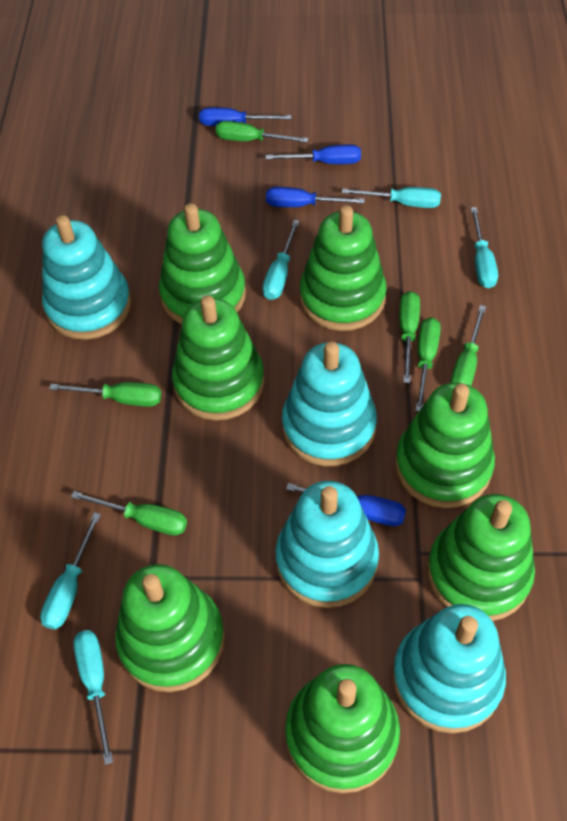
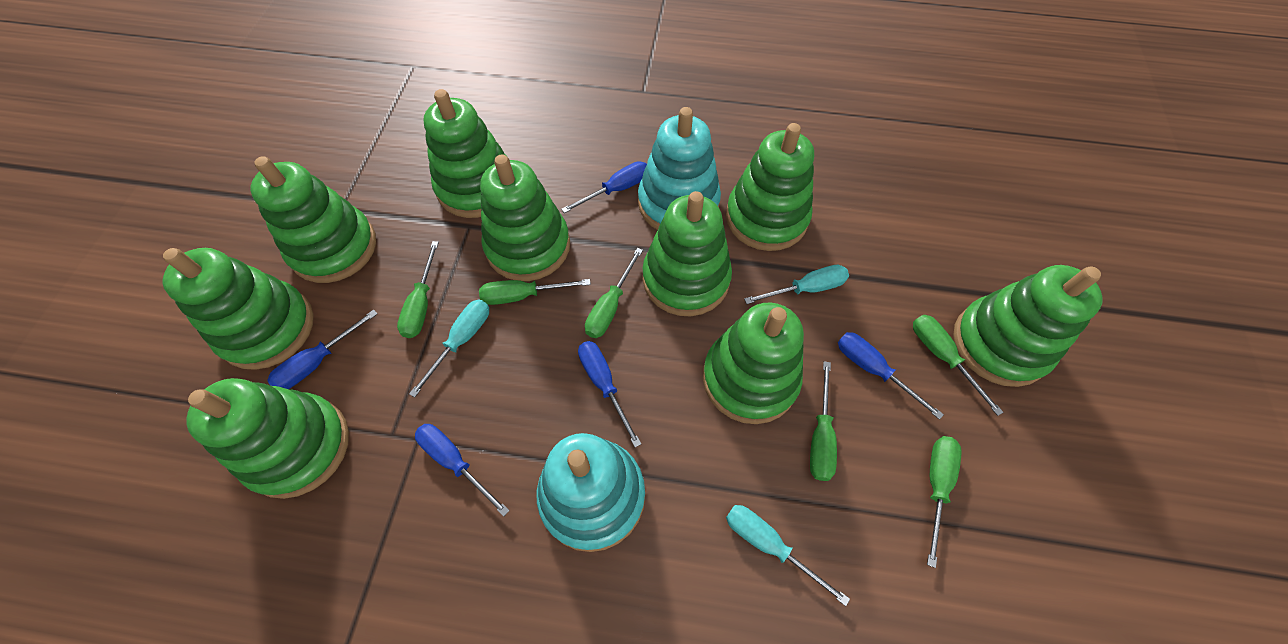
blue screwdriver: 4 -> 5
green stacking toy: 7 -> 9
turquoise screwdriver: 5 -> 3
turquoise stacking toy: 4 -> 2

